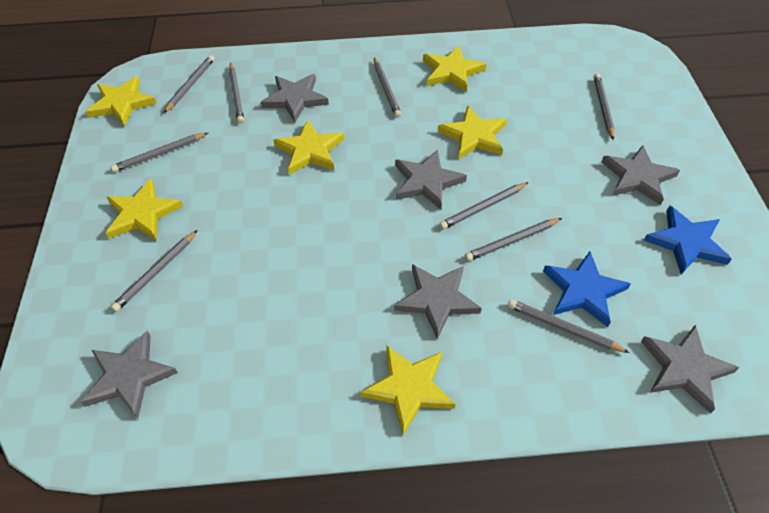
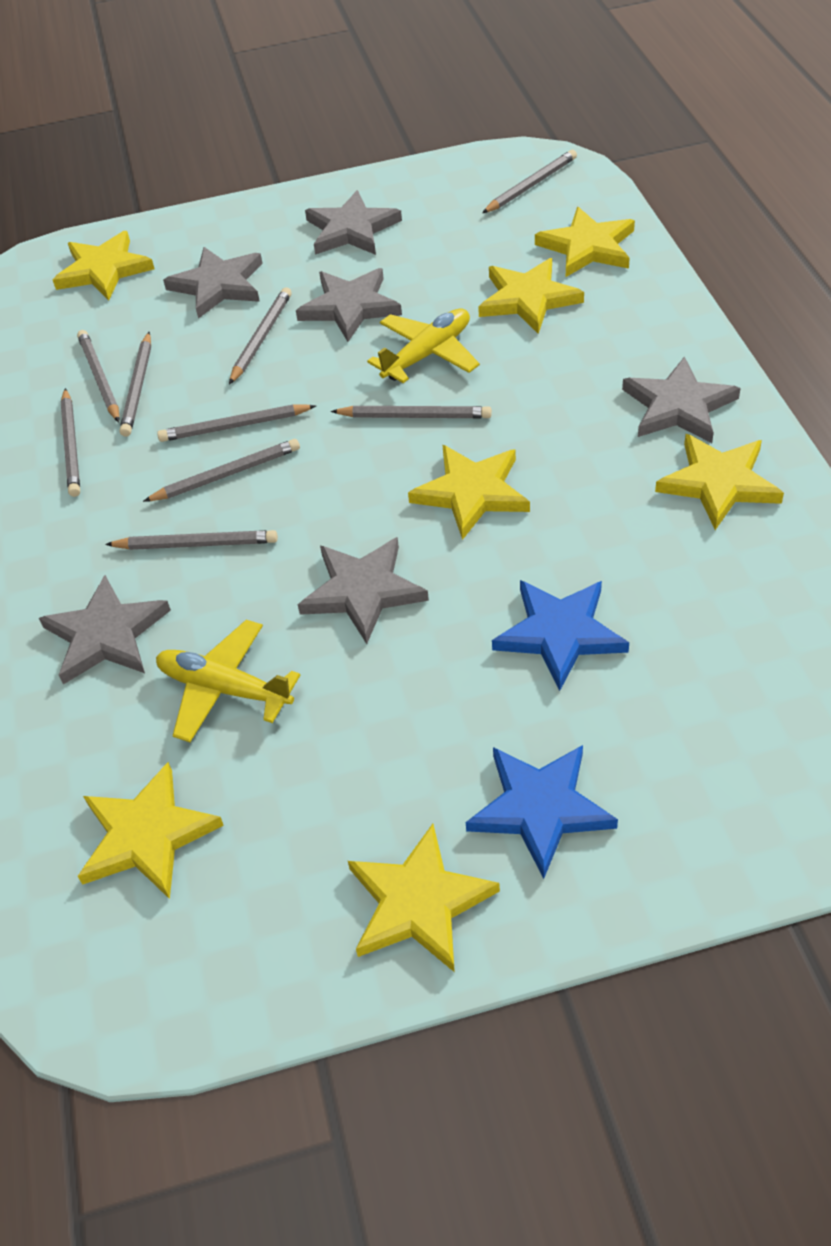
yellow plane: 0 -> 2
yellow star: 6 -> 7

